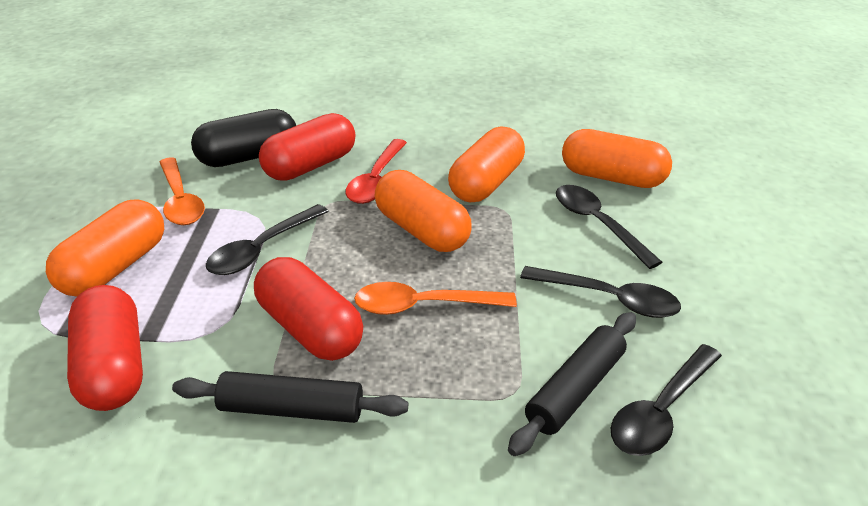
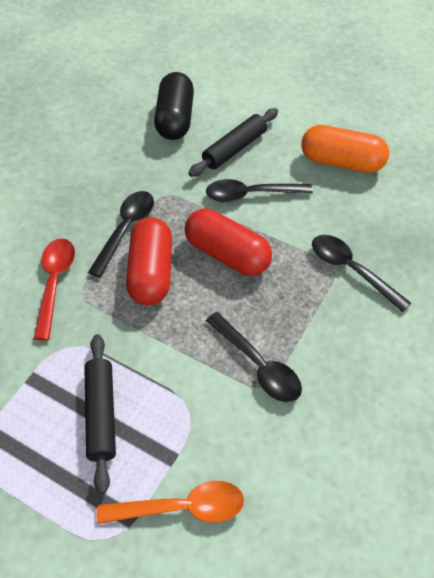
orange capsule: 4 -> 1
orange spoon: 2 -> 1
red capsule: 3 -> 2

